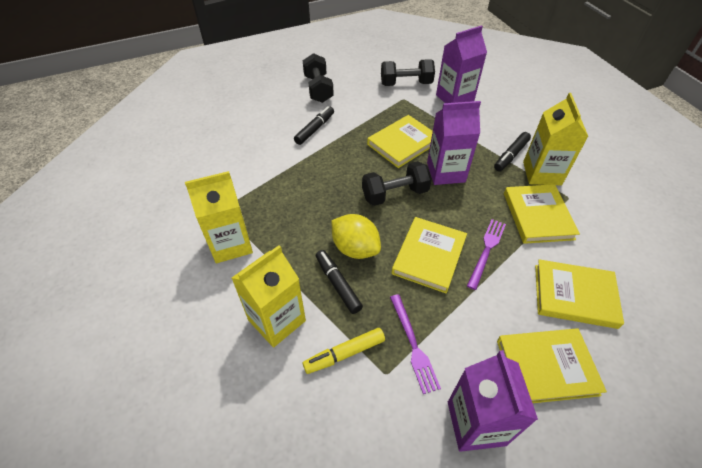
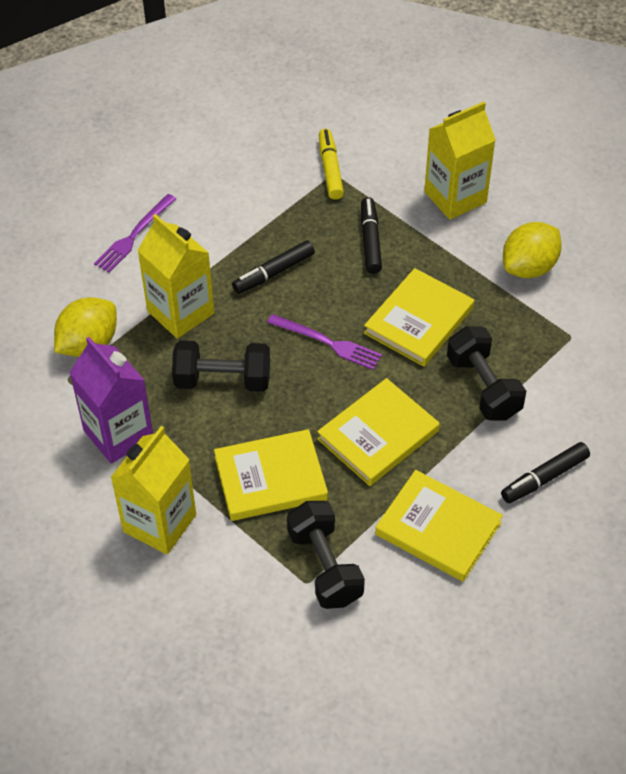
purple carton: 3 -> 1
yellow book: 5 -> 4
yellow lemon: 1 -> 2

